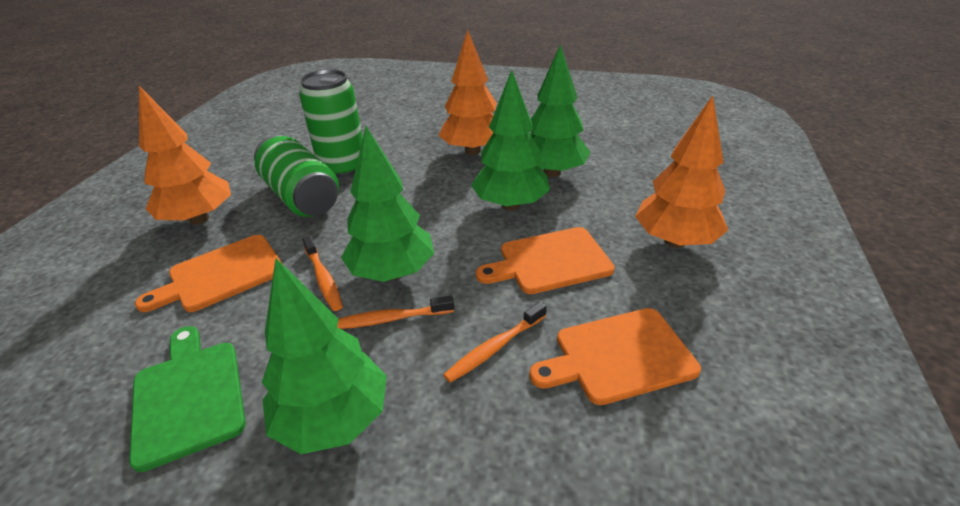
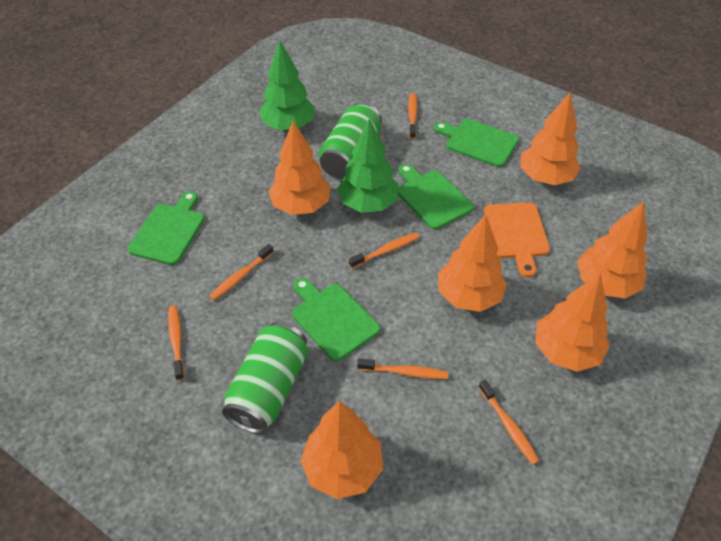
green cutting board: 1 -> 4
green tree: 4 -> 2
orange cutting board: 3 -> 1
orange toothbrush: 3 -> 6
orange tree: 3 -> 6

